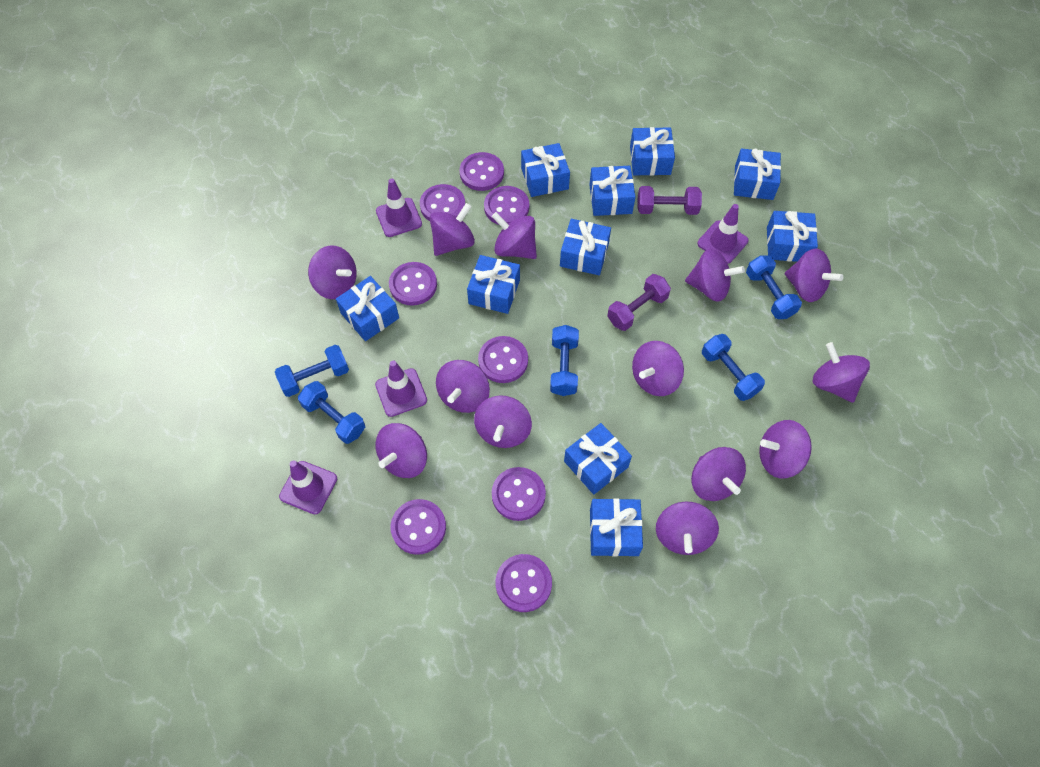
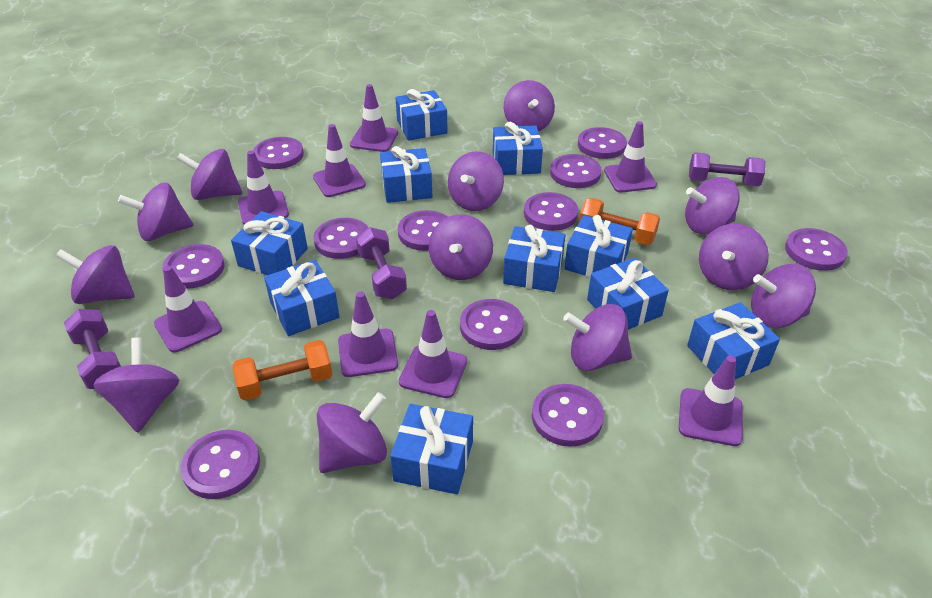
blue dumbbell: 5 -> 0
orange dumbbell: 0 -> 2
purple button: 8 -> 11
purple dumbbell: 2 -> 3
purple spinning top: 13 -> 12
purple traffic cone: 4 -> 8

